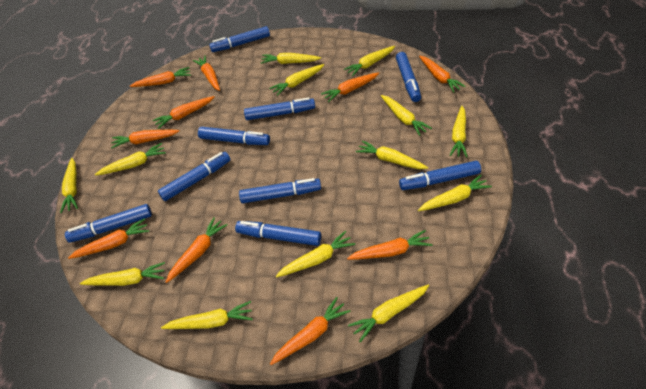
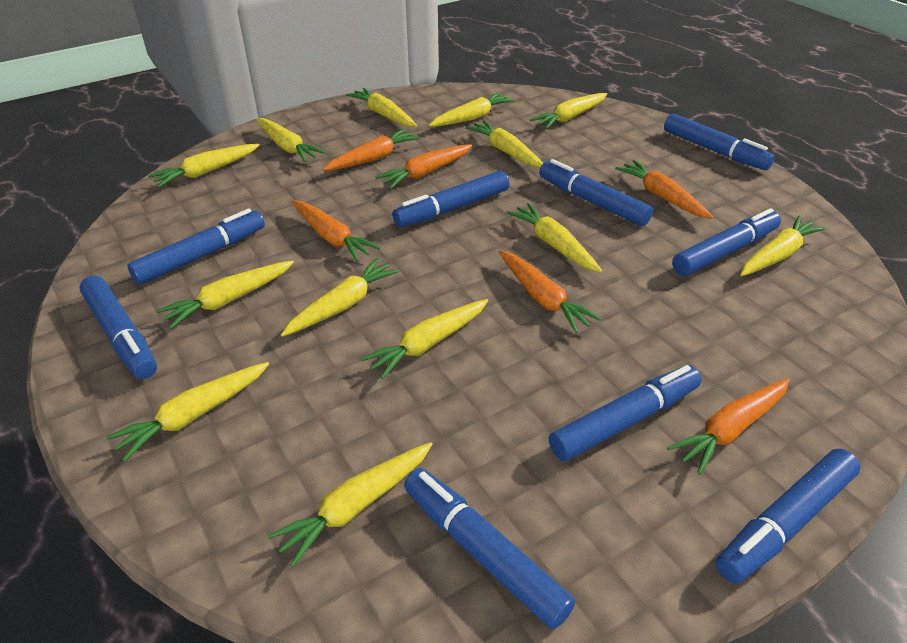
orange carrot: 10 -> 6

